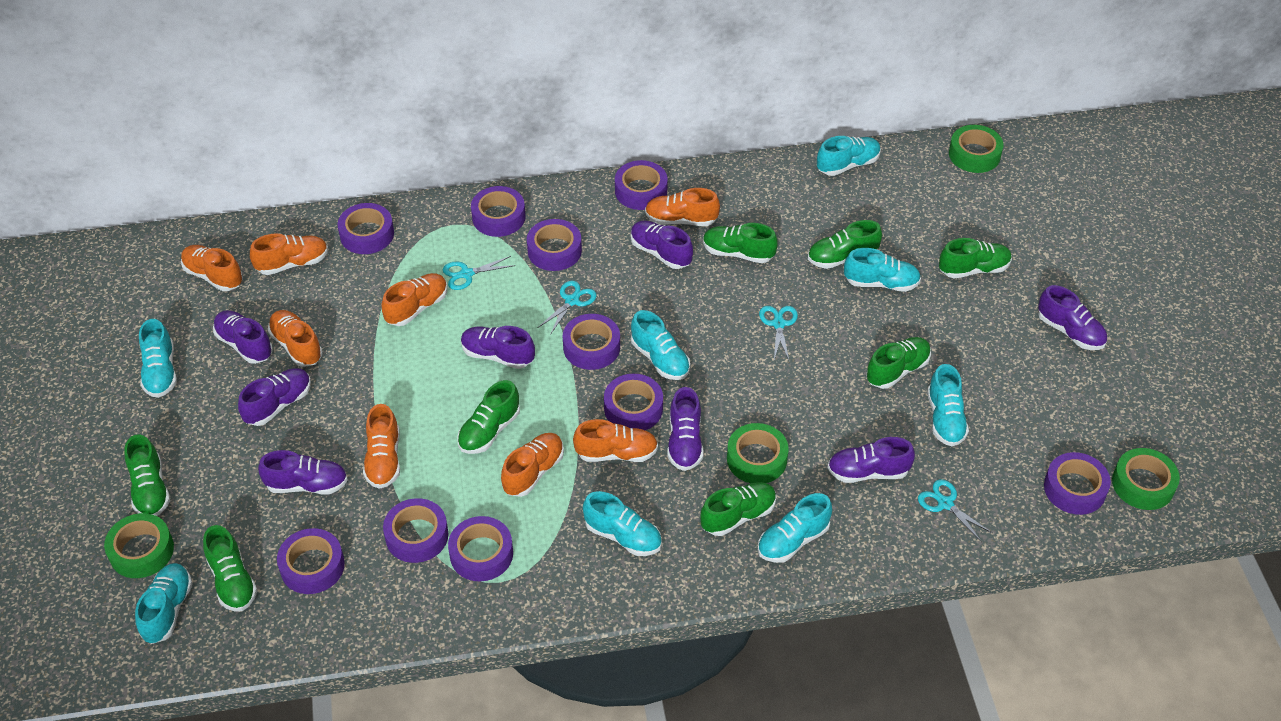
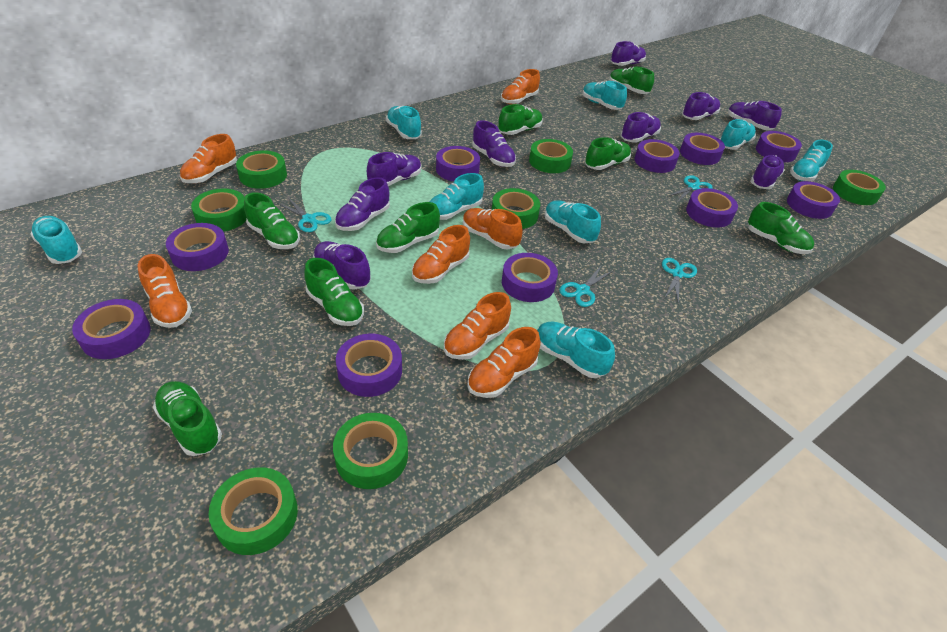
green tape: 4 -> 7
orange shoe: 8 -> 7
purple shoe: 8 -> 9

